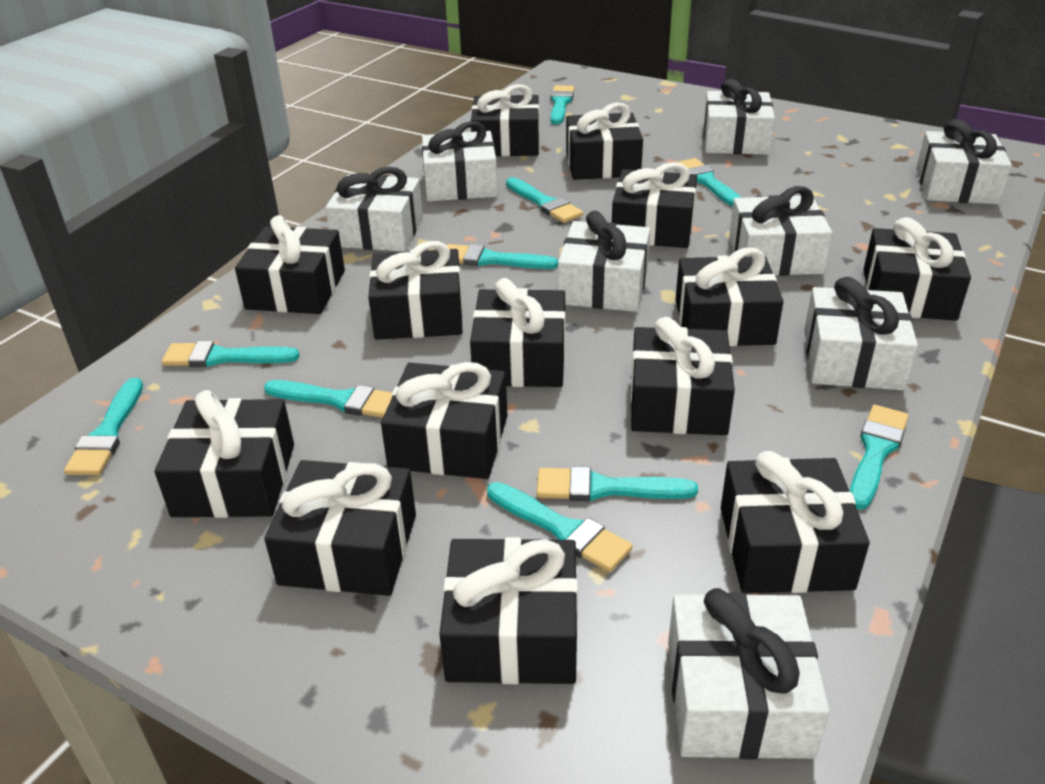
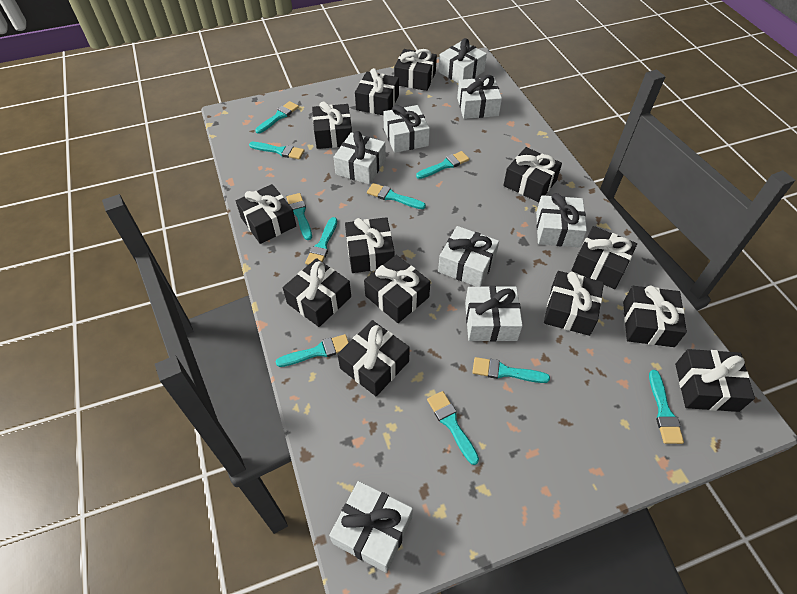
black gift: 14 -> 13

